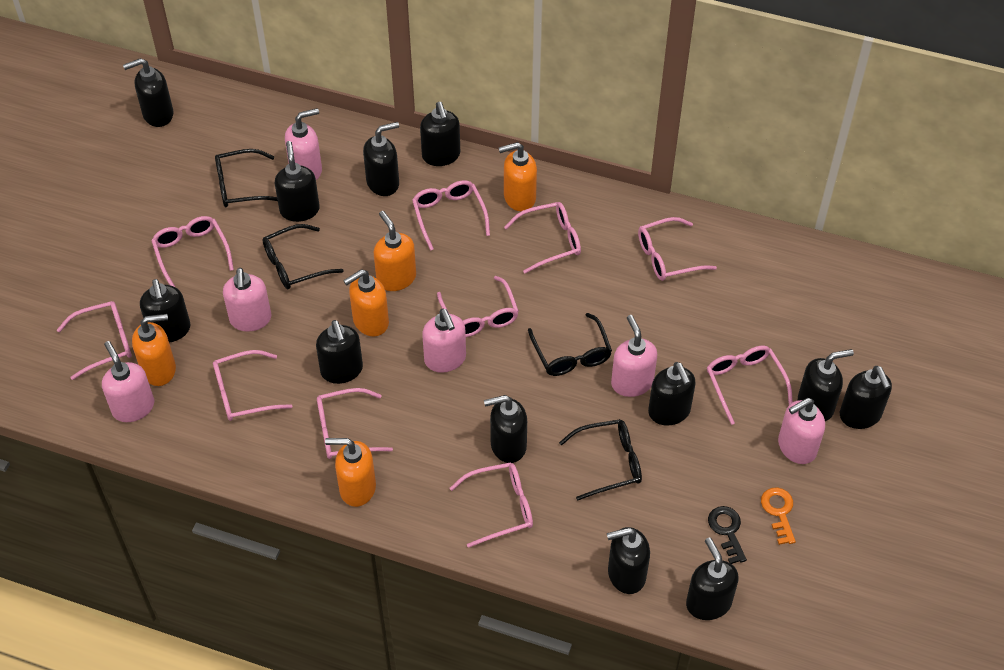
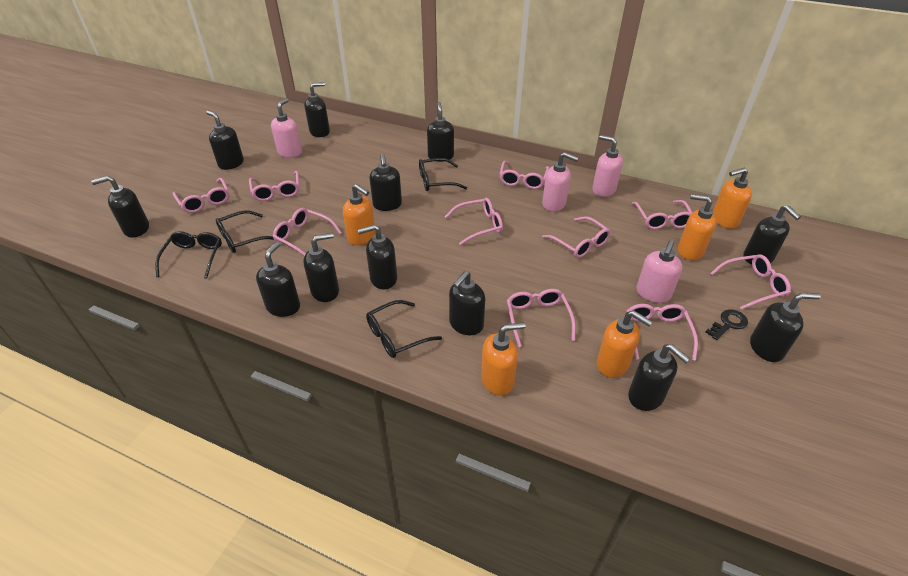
orange key: 1 -> 0
pink soap dispenser: 6 -> 4

